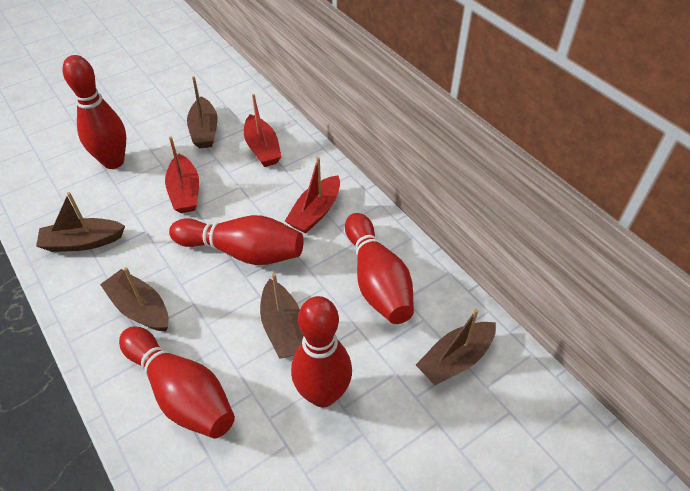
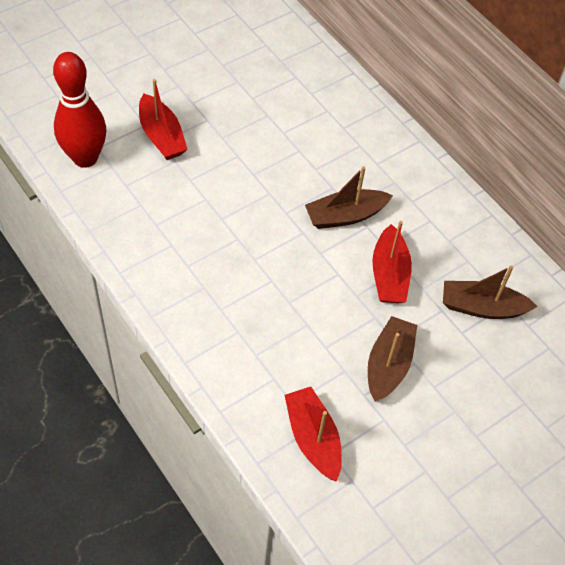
brown boat: 5 -> 3
red bowling pin: 5 -> 1

